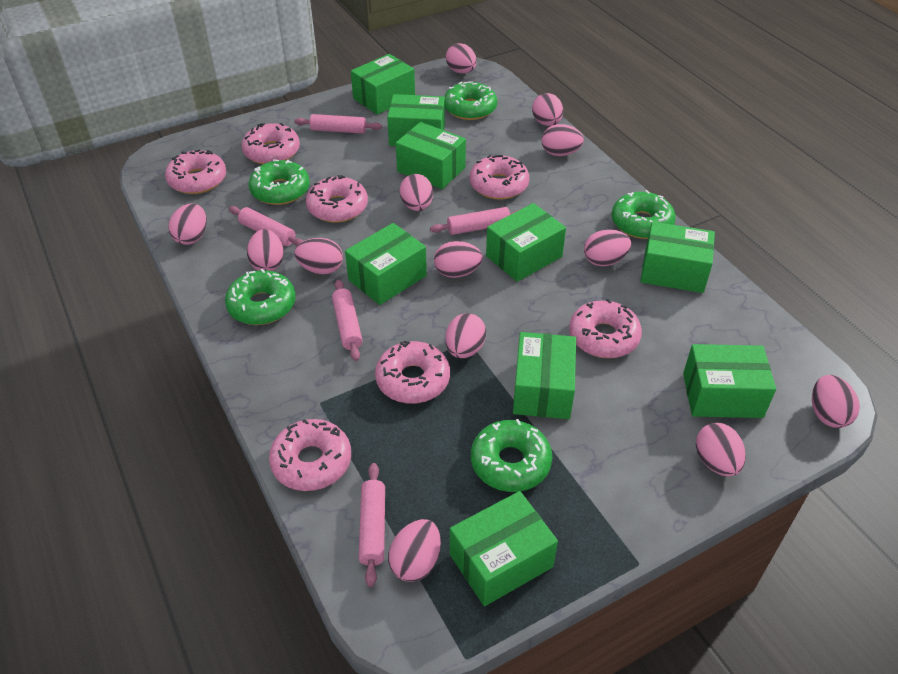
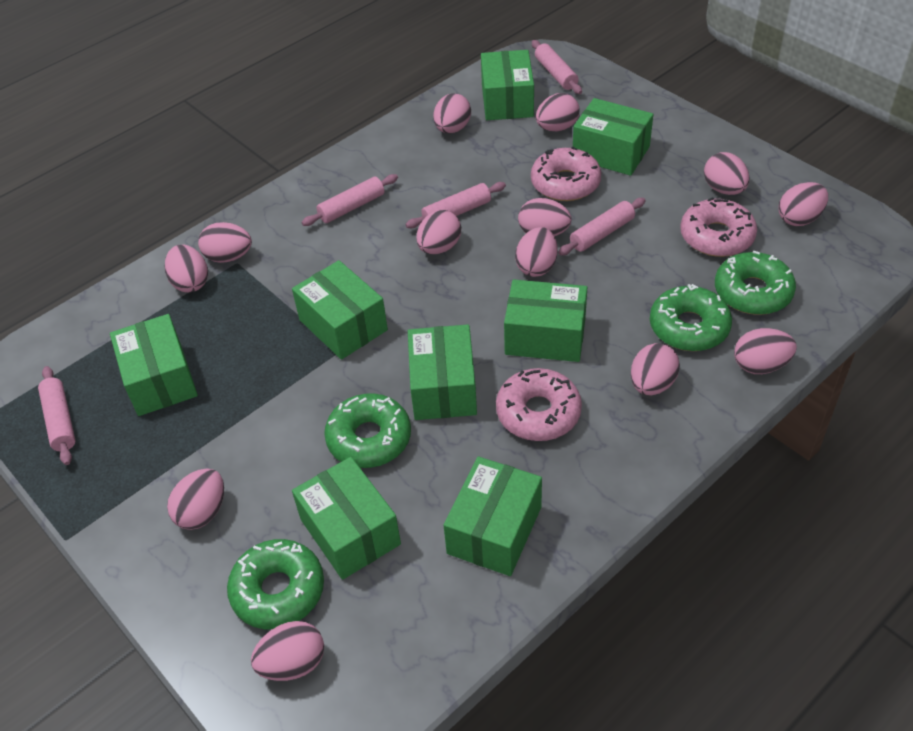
green box: 9 -> 8
green donut: 5 -> 4
pink donut: 7 -> 3

